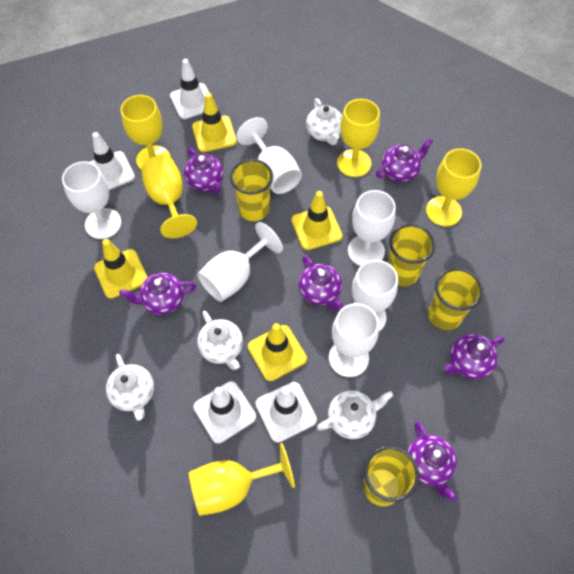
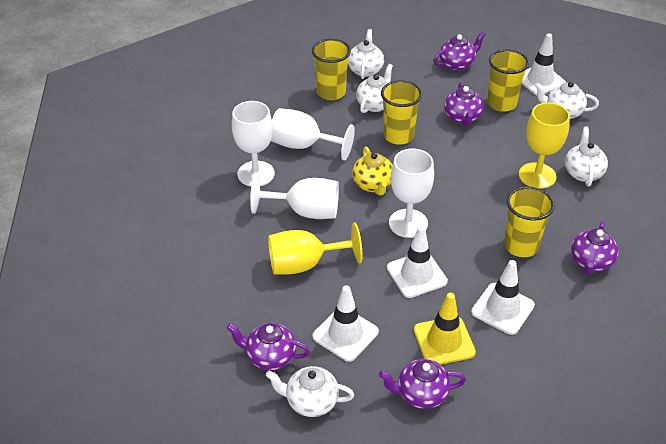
purple teapot: 6 -> 5
white goblet: 6 -> 4
white teapot: 4 -> 5
yellow goblet: 5 -> 2
yellow teapot: 0 -> 1
yellow traffic cone: 4 -> 1

